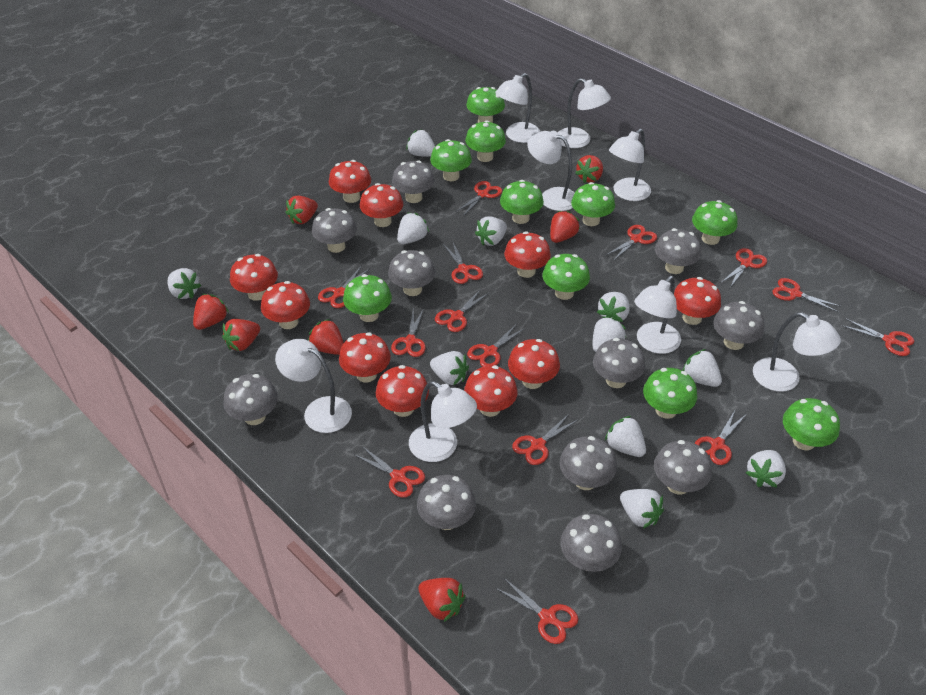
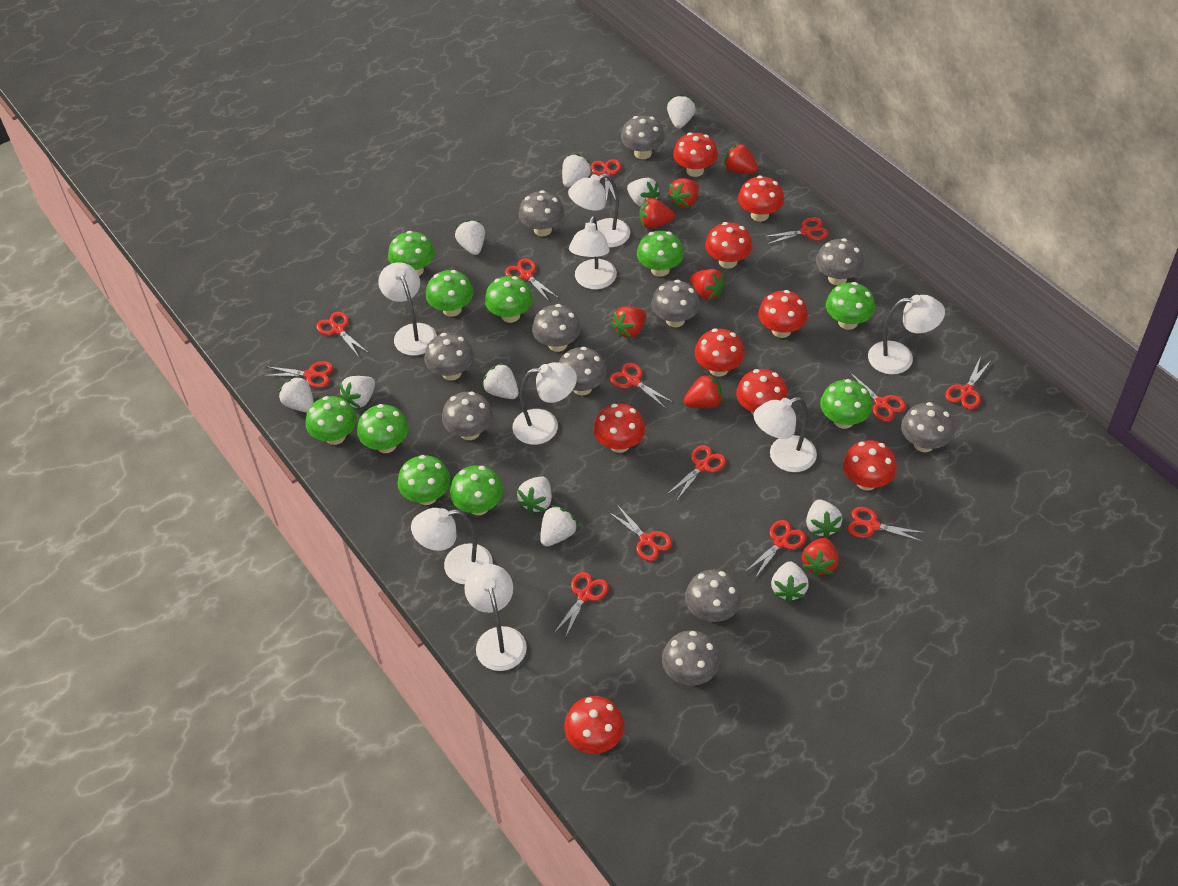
red mushroom: 10 -> 9
red scissors: 14 -> 13

